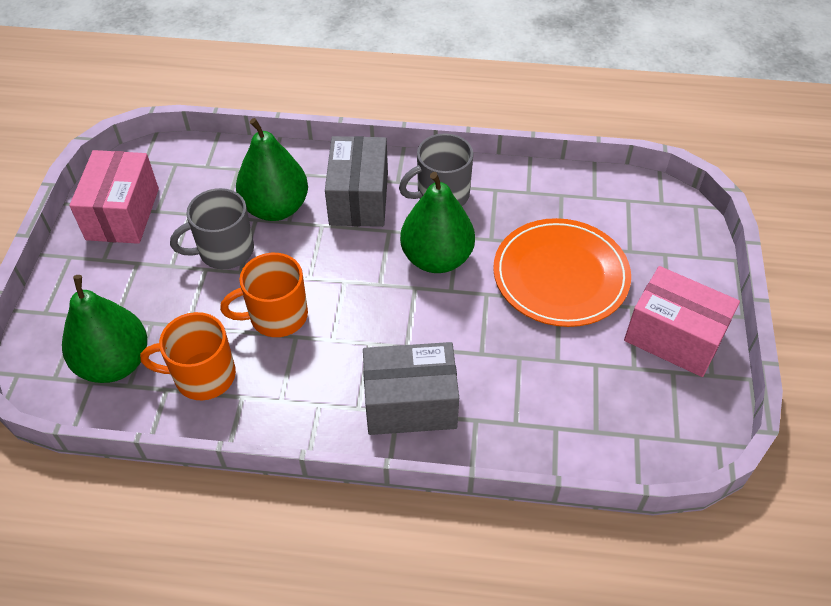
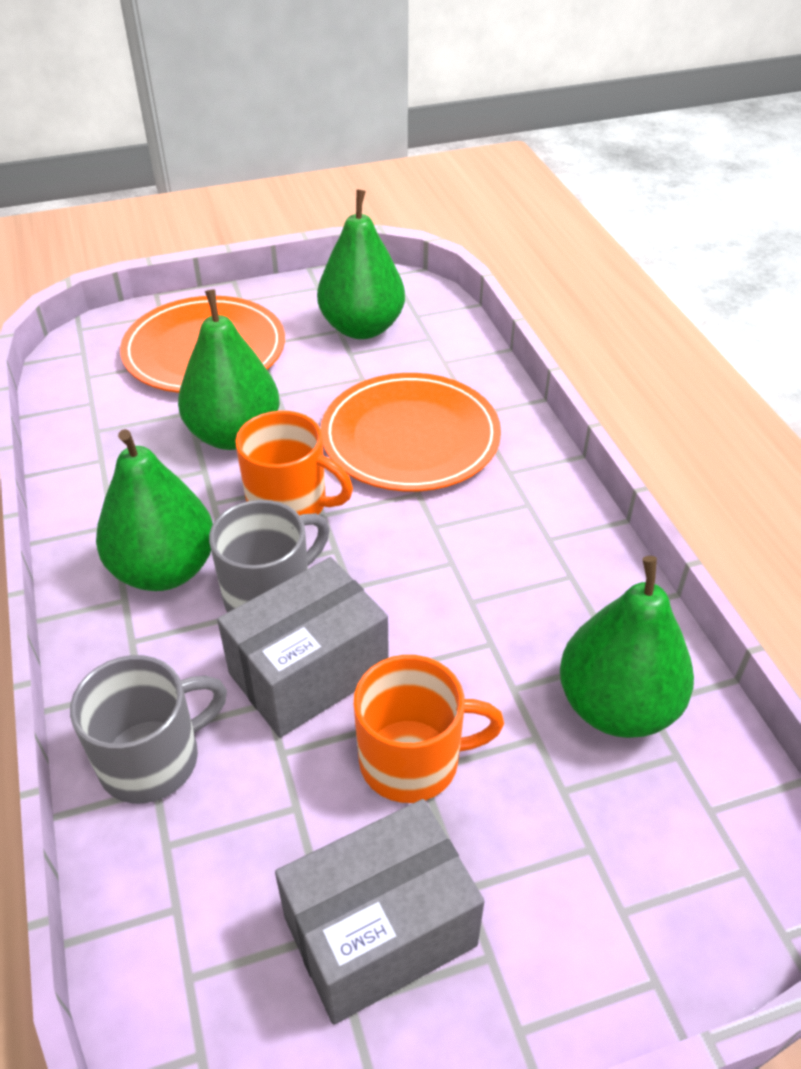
green pear: 3 -> 4
orange plate: 1 -> 2
pink box: 2 -> 0

